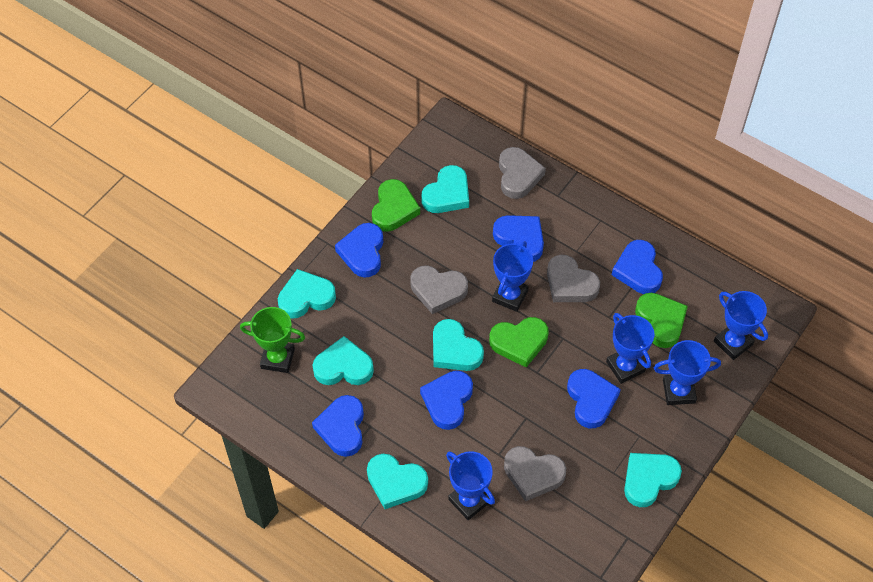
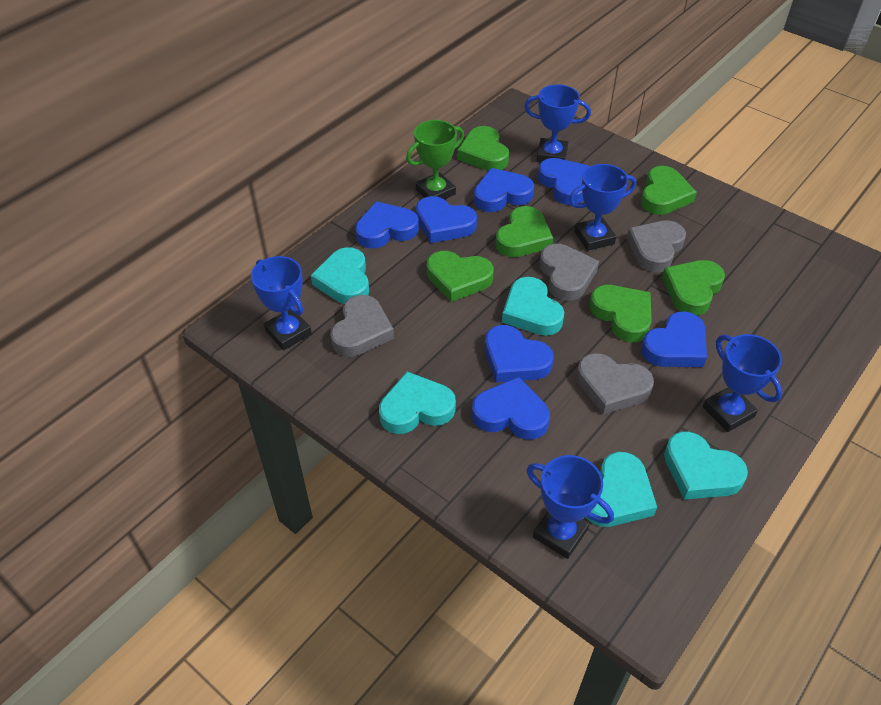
blue heart: 6 -> 7
green heart: 3 -> 6
turquoise heart: 6 -> 5

